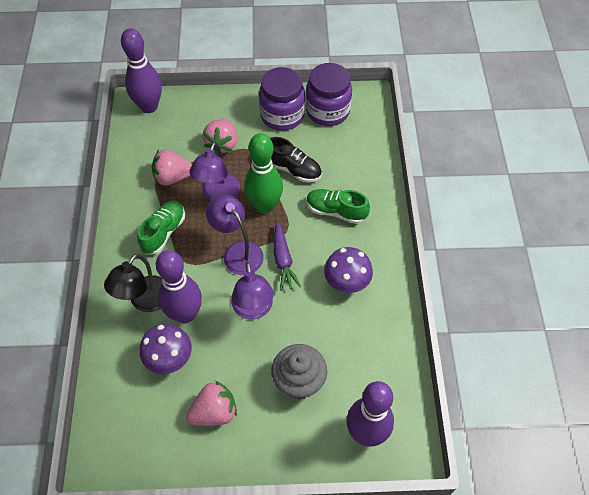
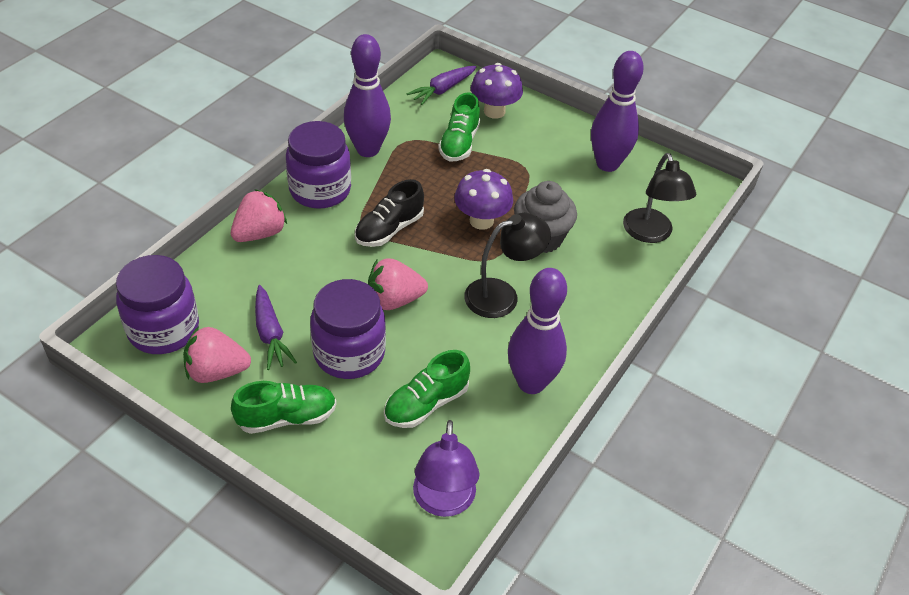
black lamp: 1 -> 2
green bowling pin: 1 -> 0
green shoe: 2 -> 3
purple carrot: 1 -> 2
purple jar: 2 -> 3
purple lamp: 3 -> 1

